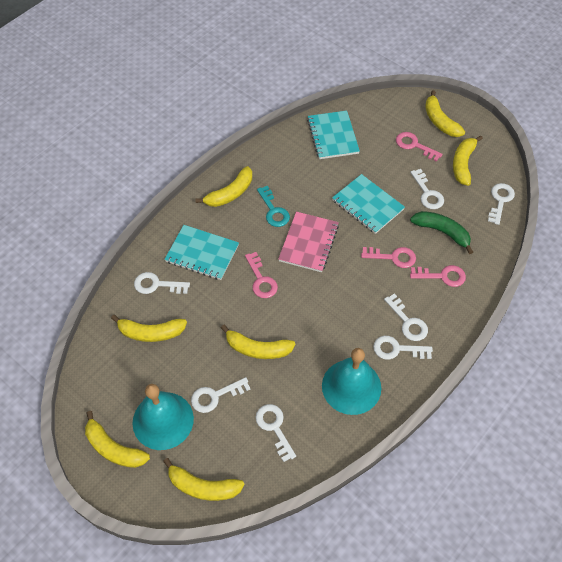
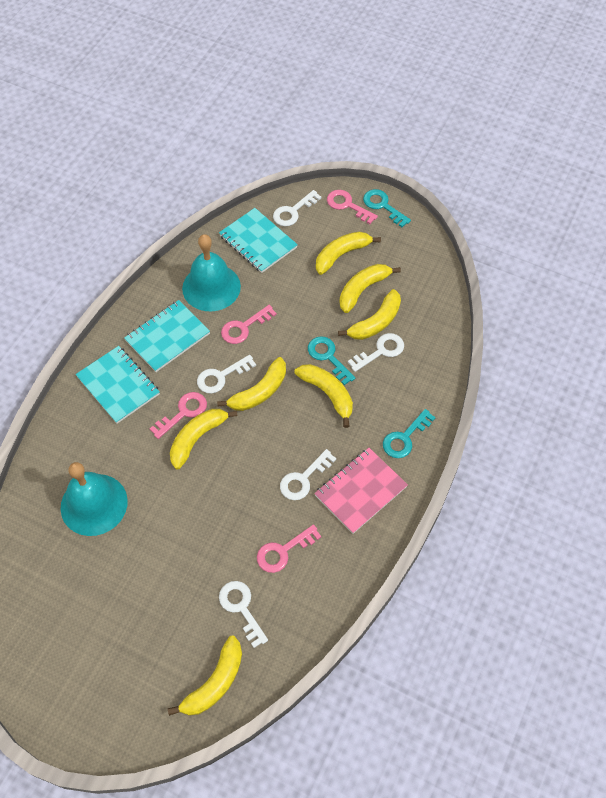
green banana: 1 -> 0
turquoise key: 1 -> 3
white key: 7 -> 5

